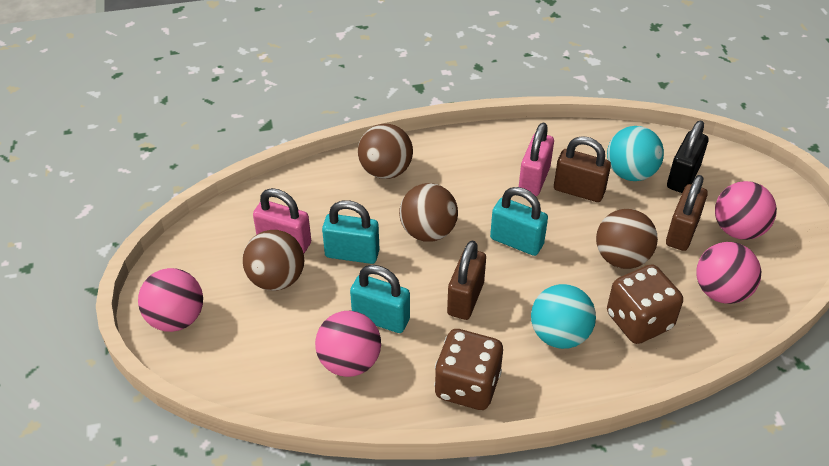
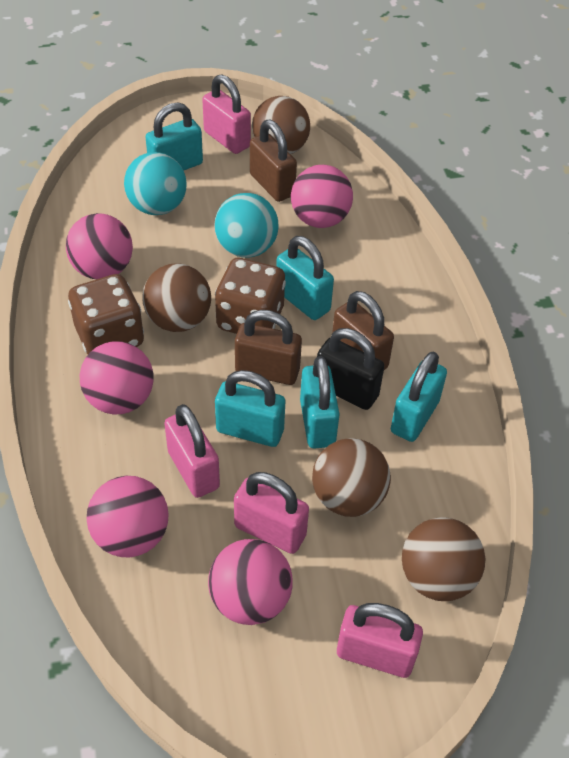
pink ball: 4 -> 5
pink padlock: 2 -> 4
turquoise padlock: 3 -> 5

